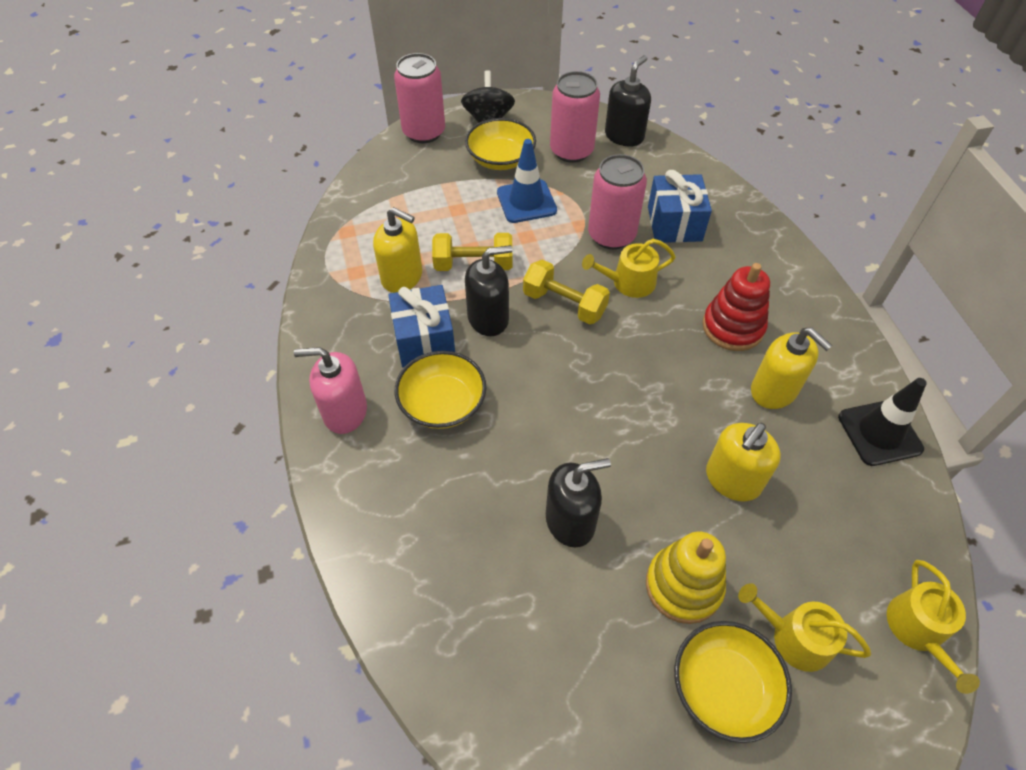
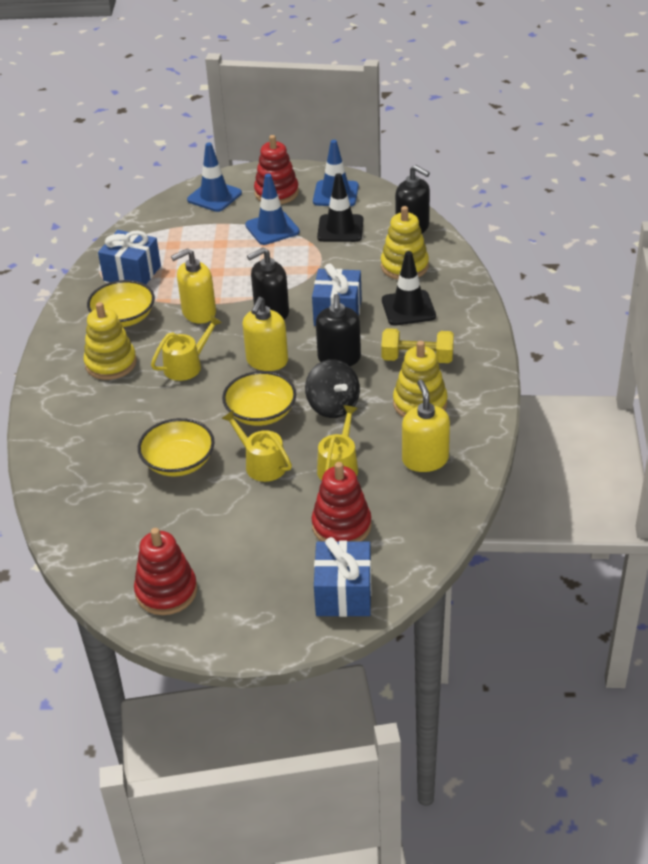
black traffic cone: 1 -> 2
blue gift: 2 -> 3
blue traffic cone: 1 -> 3
pink can: 3 -> 0
pink soap dispenser: 1 -> 0
red stacking toy: 1 -> 3
yellow dumbbell: 2 -> 1
yellow stacking toy: 1 -> 3

